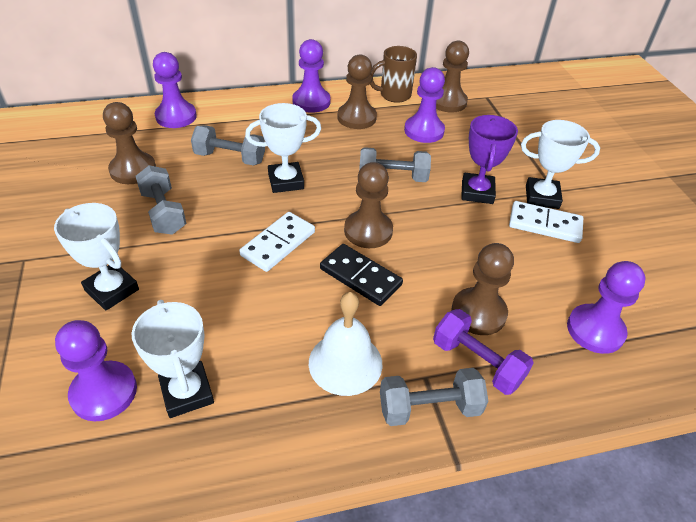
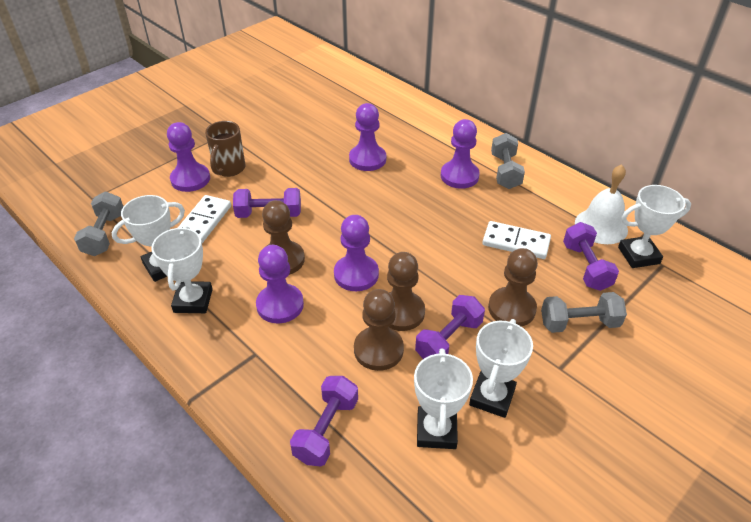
black domino: 1 -> 0
brown pawn: 5 -> 4
grey dumbbell: 4 -> 3
purple dumbbell: 1 -> 4
purple trophy: 1 -> 0
white trophy: 4 -> 5

